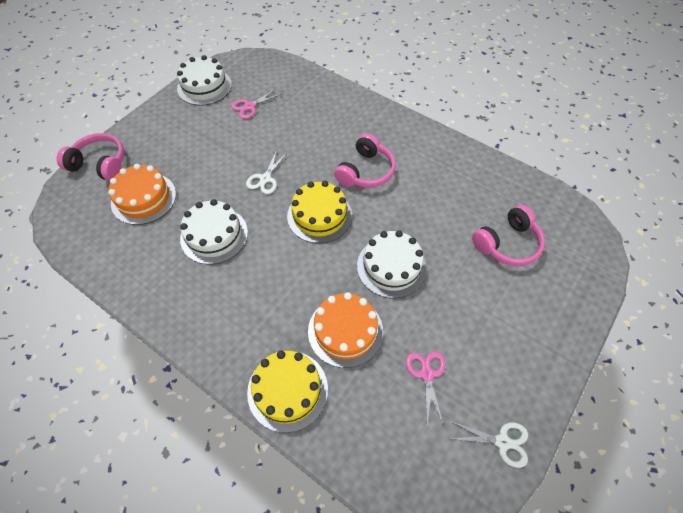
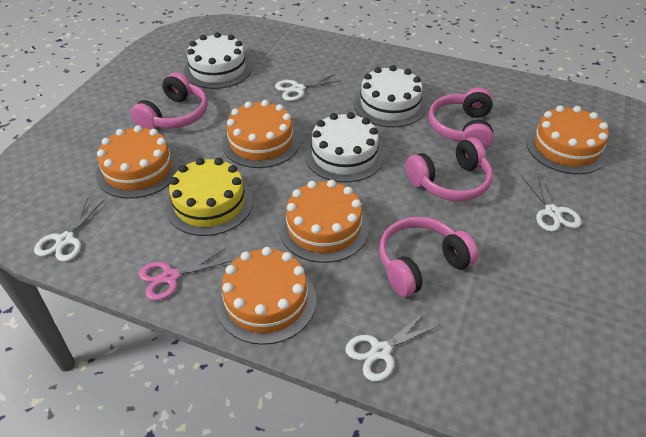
orange cake: 2 -> 5
pink headphones: 3 -> 4
pink scissors: 2 -> 1
white scissors: 2 -> 4
yellow cake: 2 -> 1

